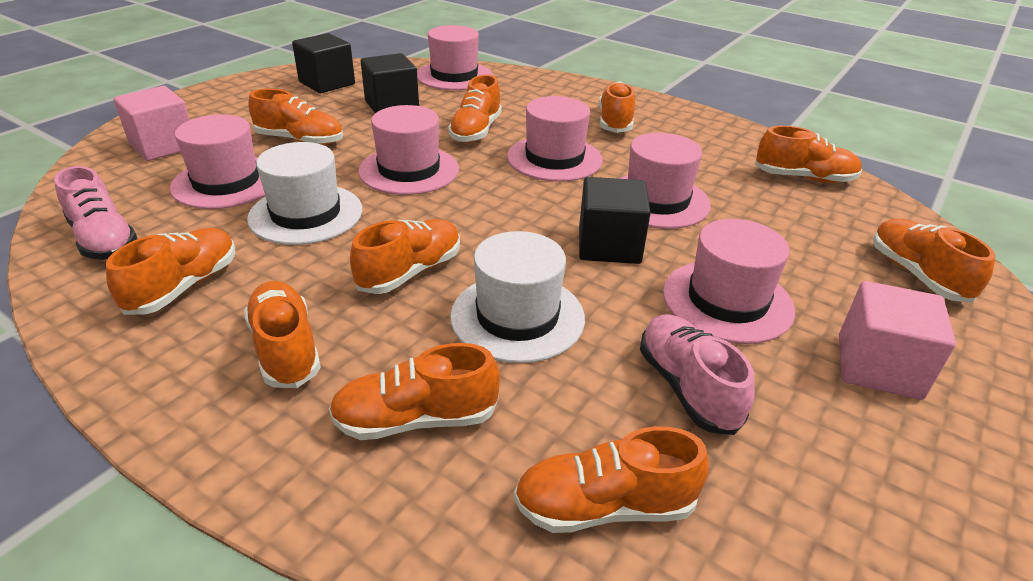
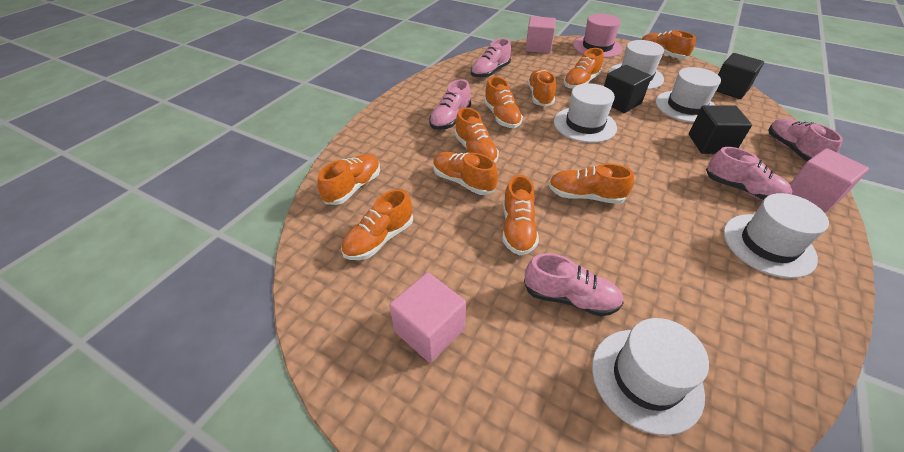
pink cube: 2 -> 3
pink hat: 6 -> 1
pink shoe: 2 -> 5
white hat: 2 -> 5

